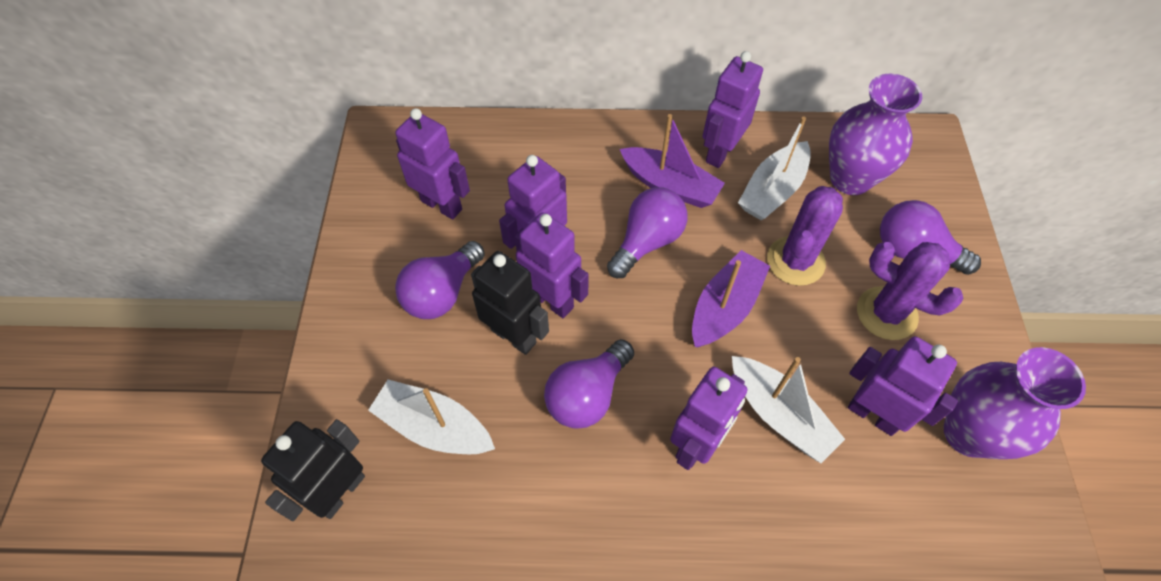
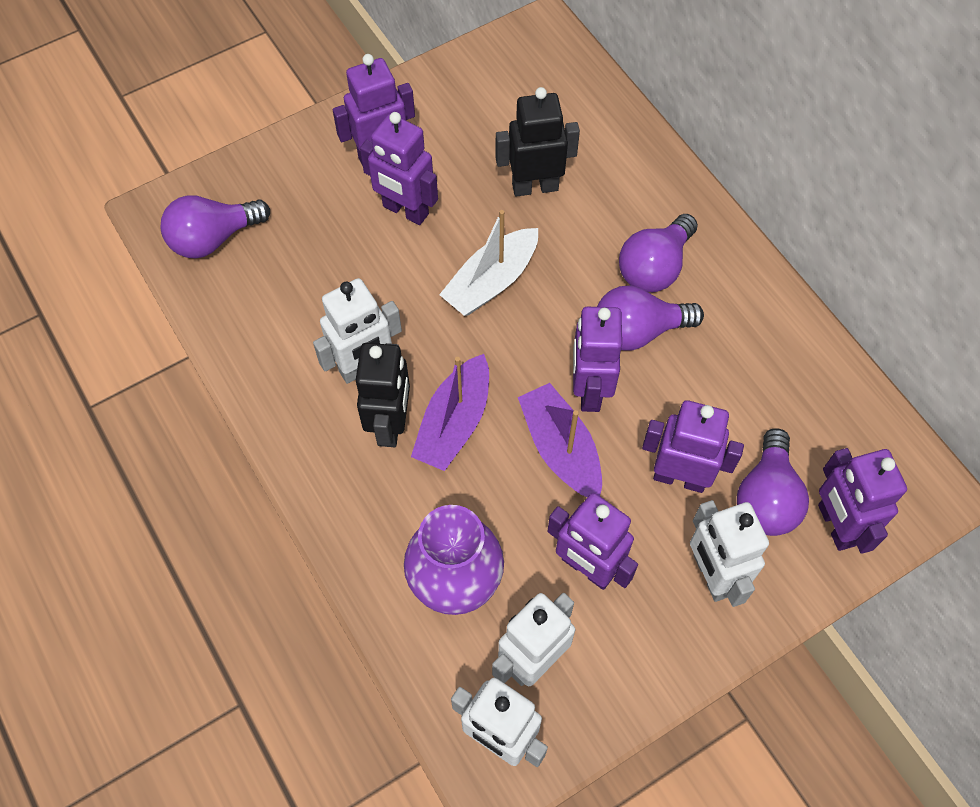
purple cactus: 2 -> 0
purple vase: 2 -> 1
white boat: 3 -> 1
white robot: 0 -> 4

